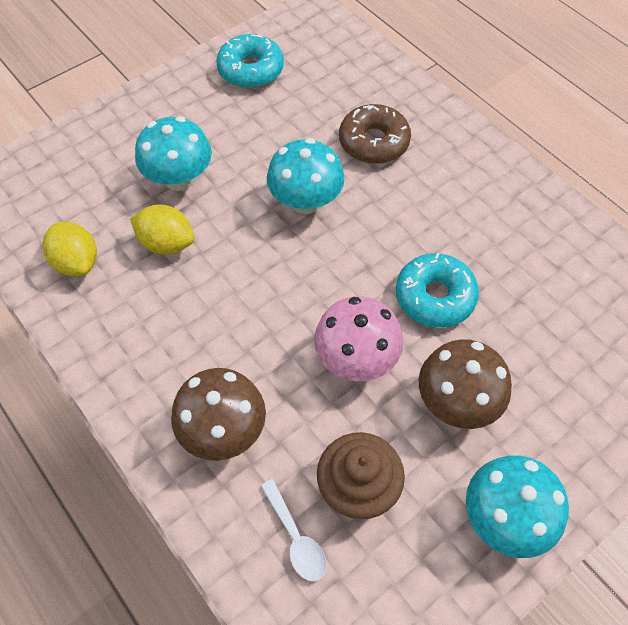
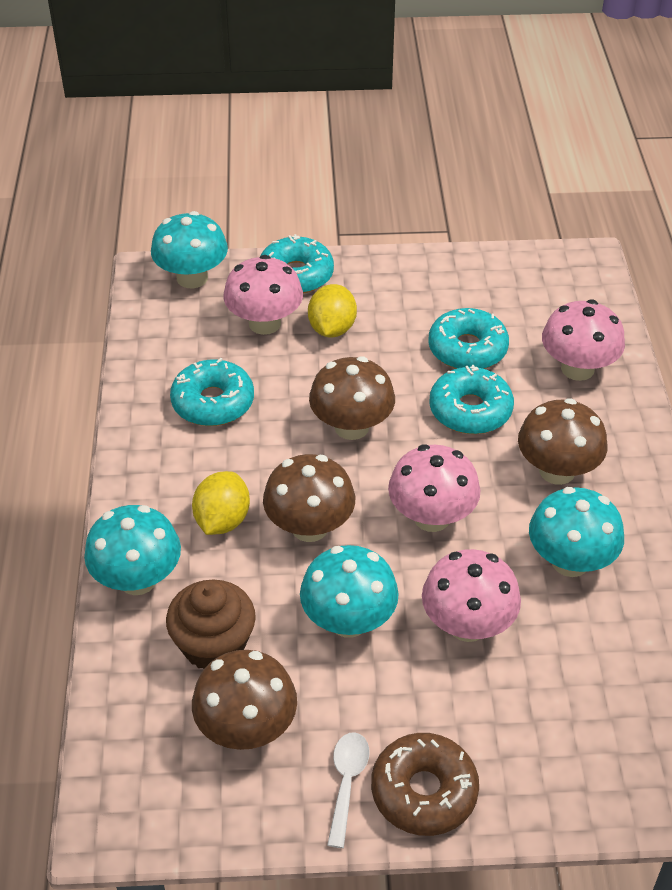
brown mushroom: 2 -> 4
pink mushroom: 1 -> 4
turquoise donut: 2 -> 4
turquoise mushroom: 3 -> 4

